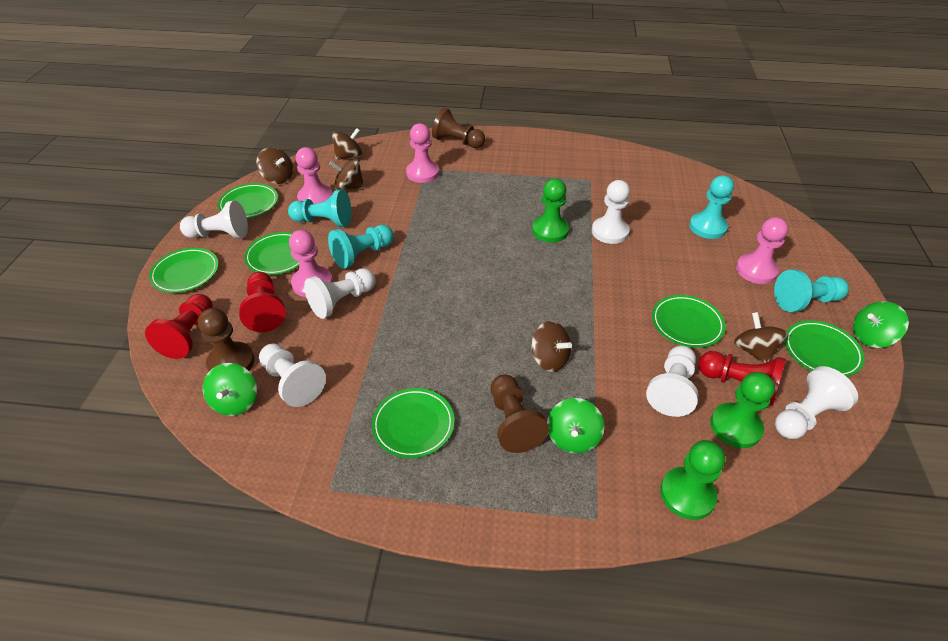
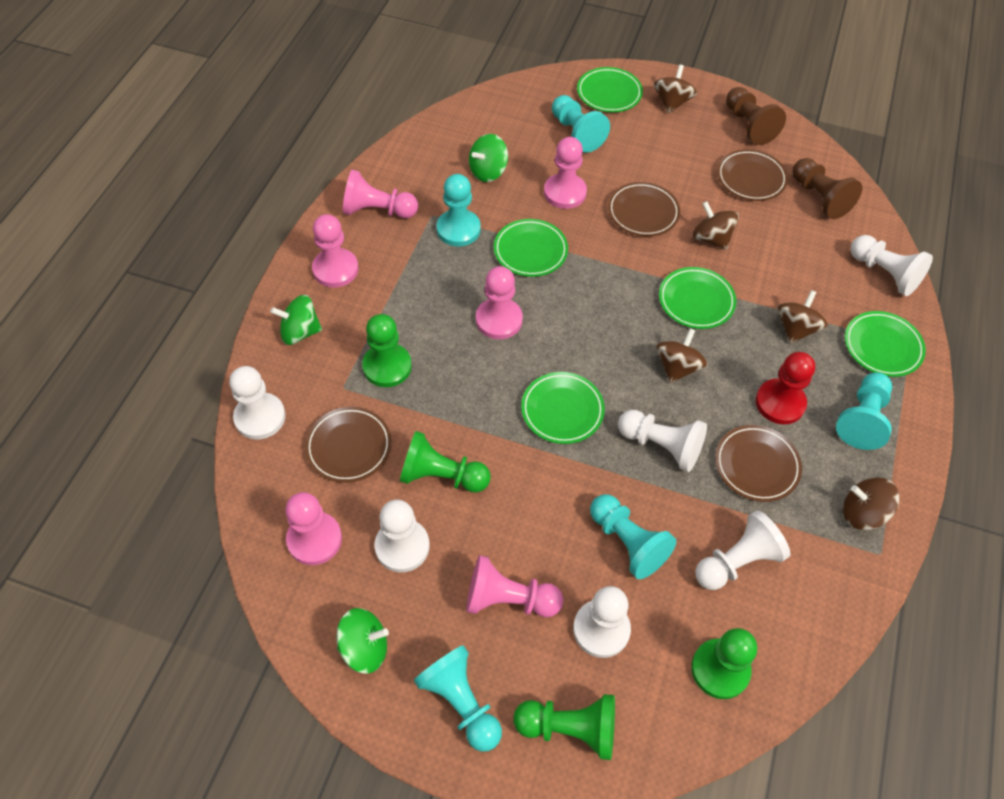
brown pawn: 3 -> 2
brown plate: 0 -> 4
green pawn: 3 -> 4
green plate: 6 -> 5
pink pawn: 4 -> 6
red pawn: 3 -> 1
turquoise pawn: 4 -> 5

